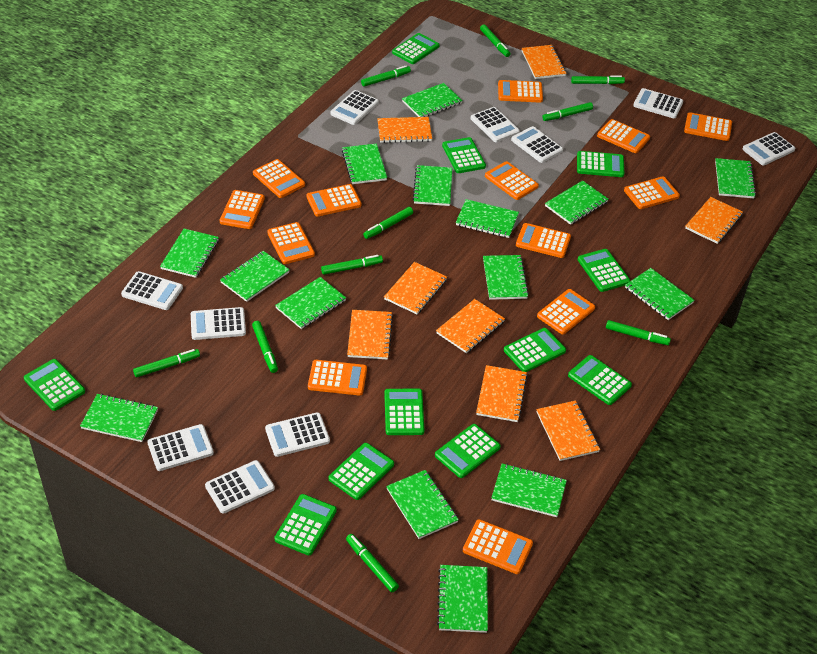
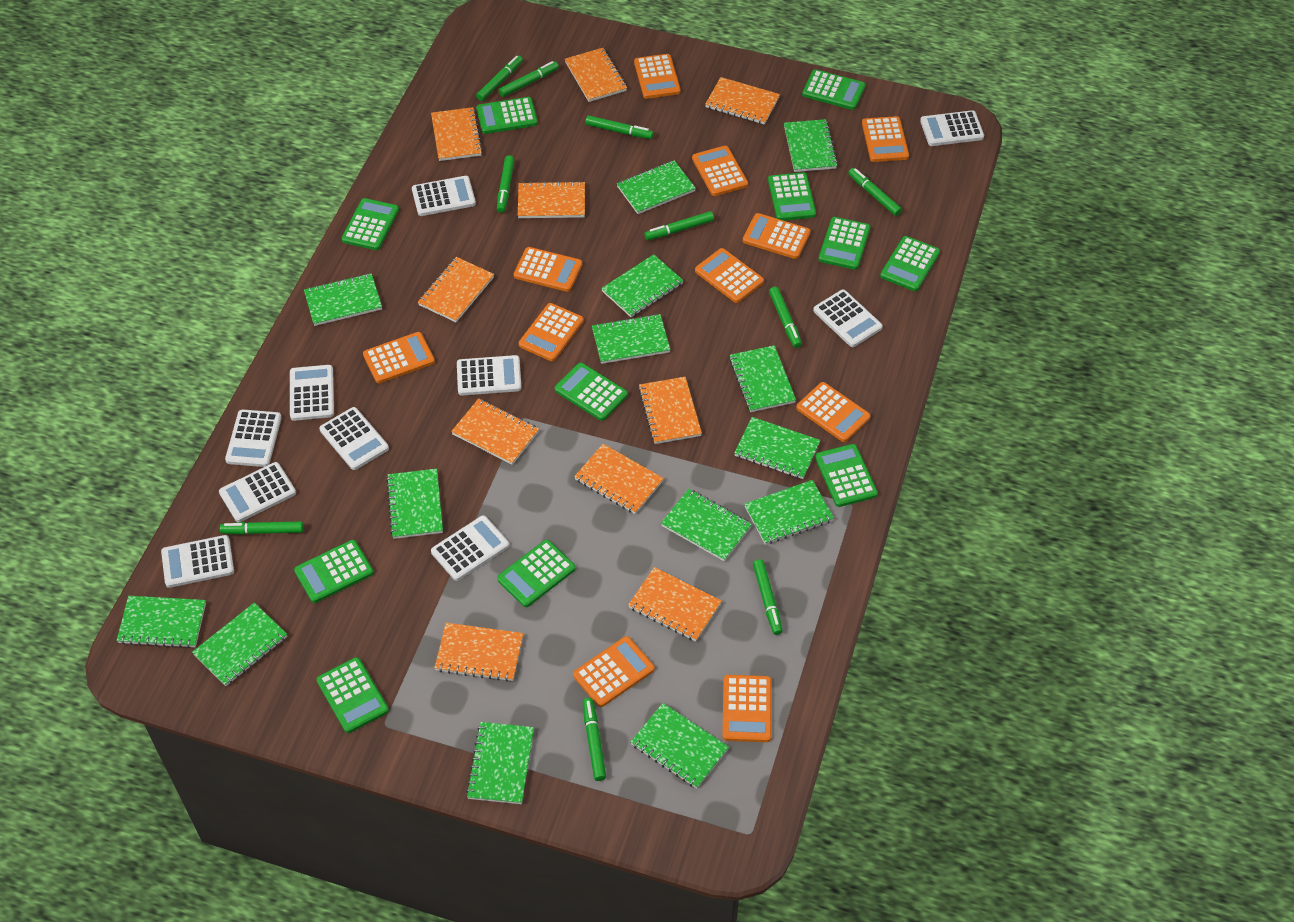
green notebook: 15 -> 14
orange calculator: 13 -> 11
orange notebook: 8 -> 10

